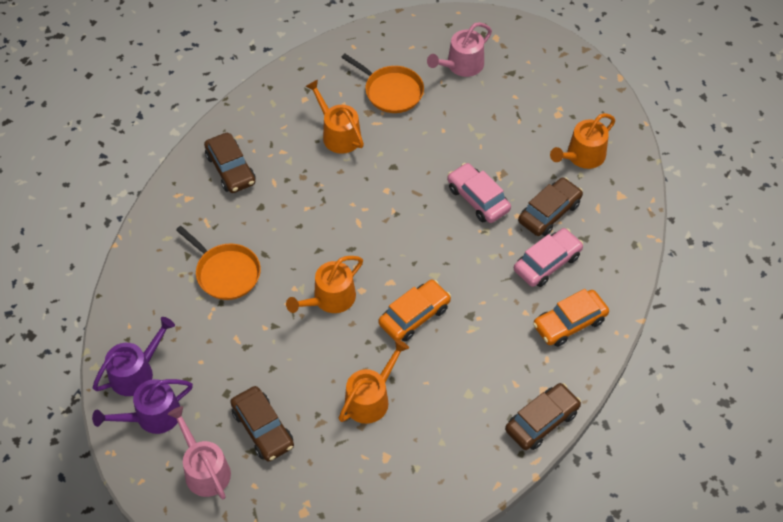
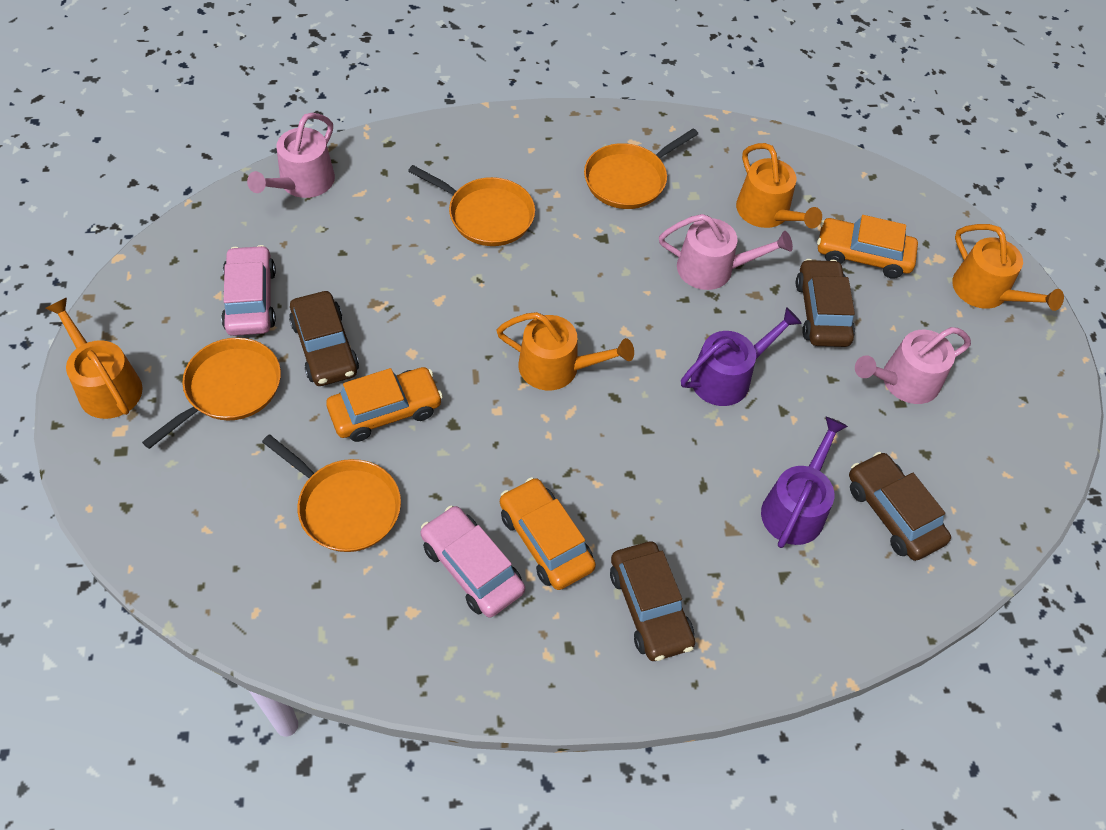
orange car: 2 -> 3
orange pan: 2 -> 4
pink watering can: 2 -> 3

